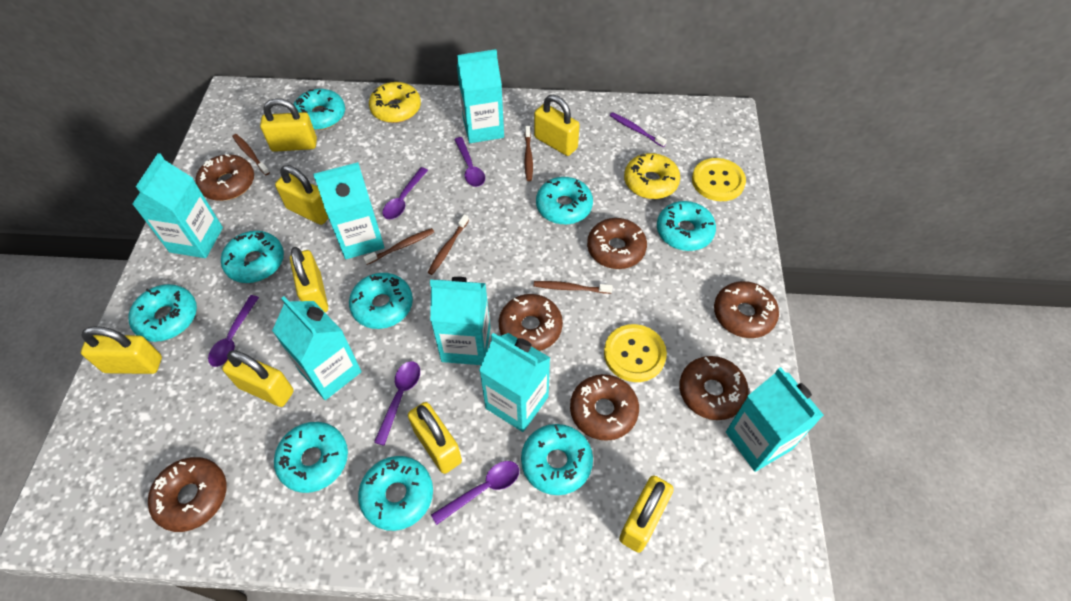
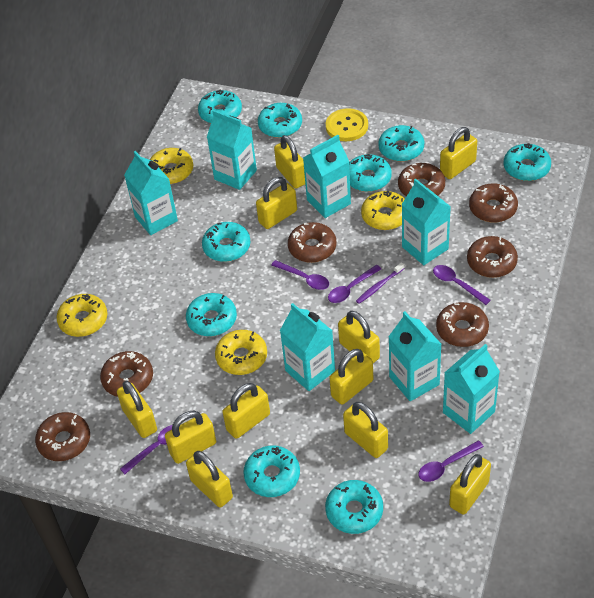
brown toothbrush: 5 -> 0
yellow button: 2 -> 1
yellow donut: 2 -> 4
yellow padlock: 8 -> 11

